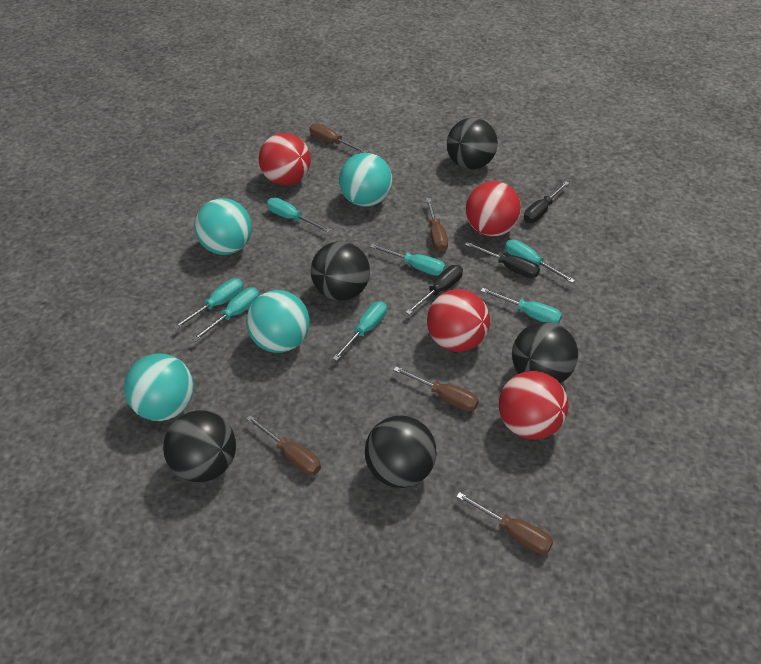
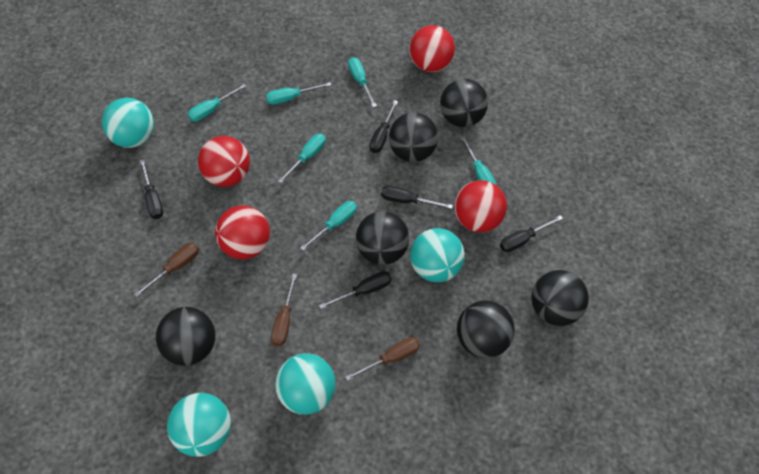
black ball: 5 -> 6
black screwdriver: 3 -> 5
brown screwdriver: 5 -> 3
turquoise screwdriver: 7 -> 6

